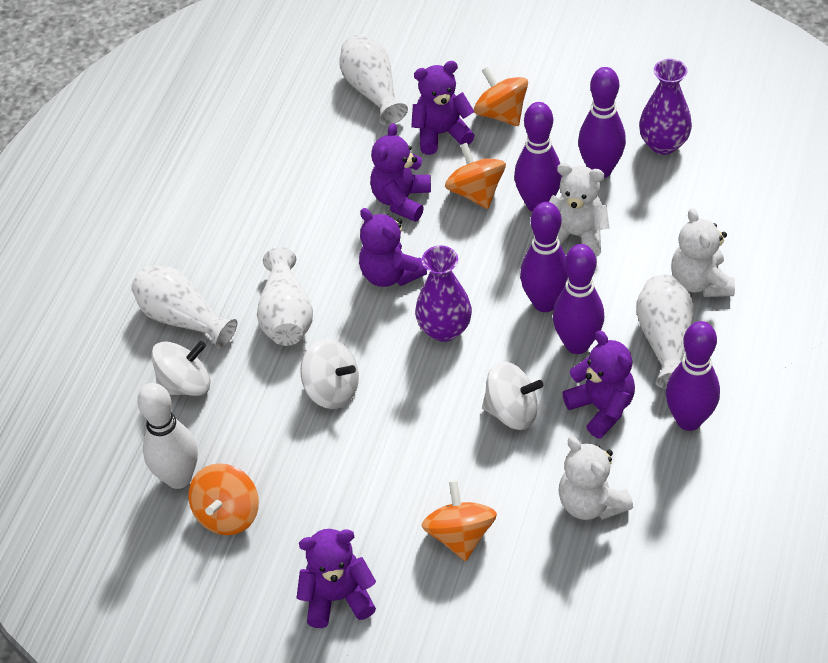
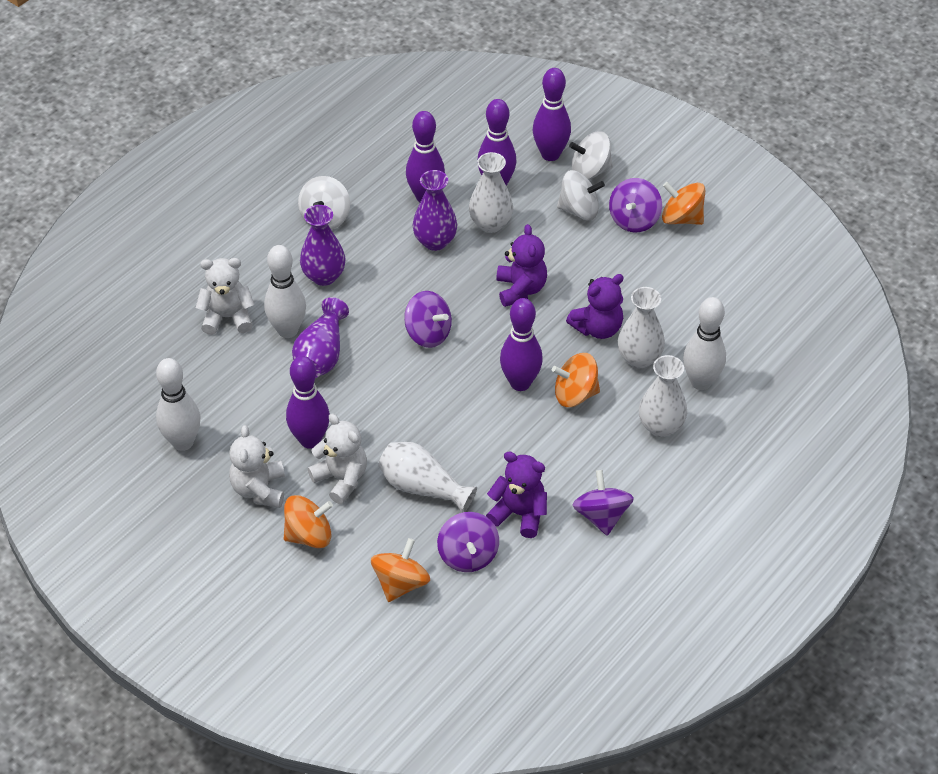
purple spinning top: 0 -> 4
purple teddy bear: 5 -> 3
purple vase: 2 -> 3
white bowling pin: 1 -> 3

